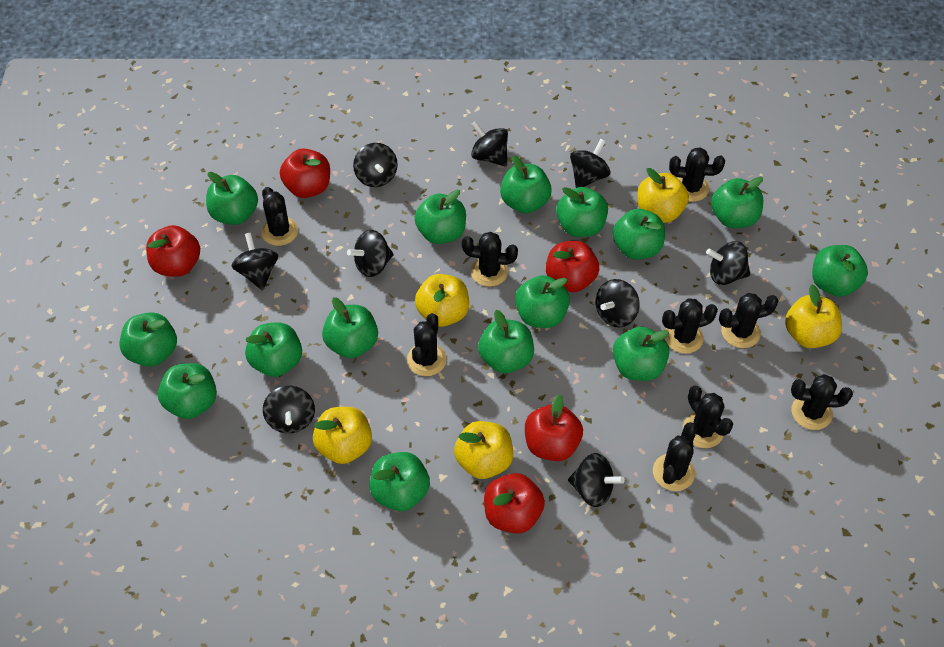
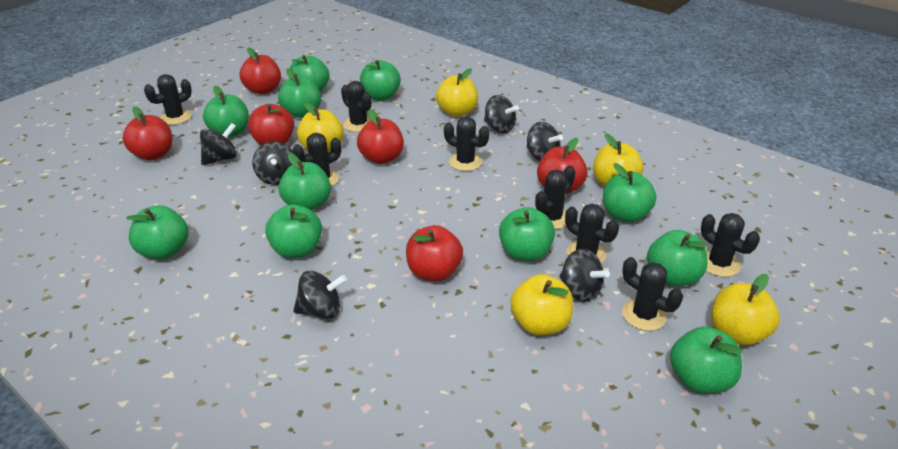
black cactus: 9 -> 8
black spinning top: 9 -> 6
green apple: 15 -> 11
red apple: 5 -> 6

